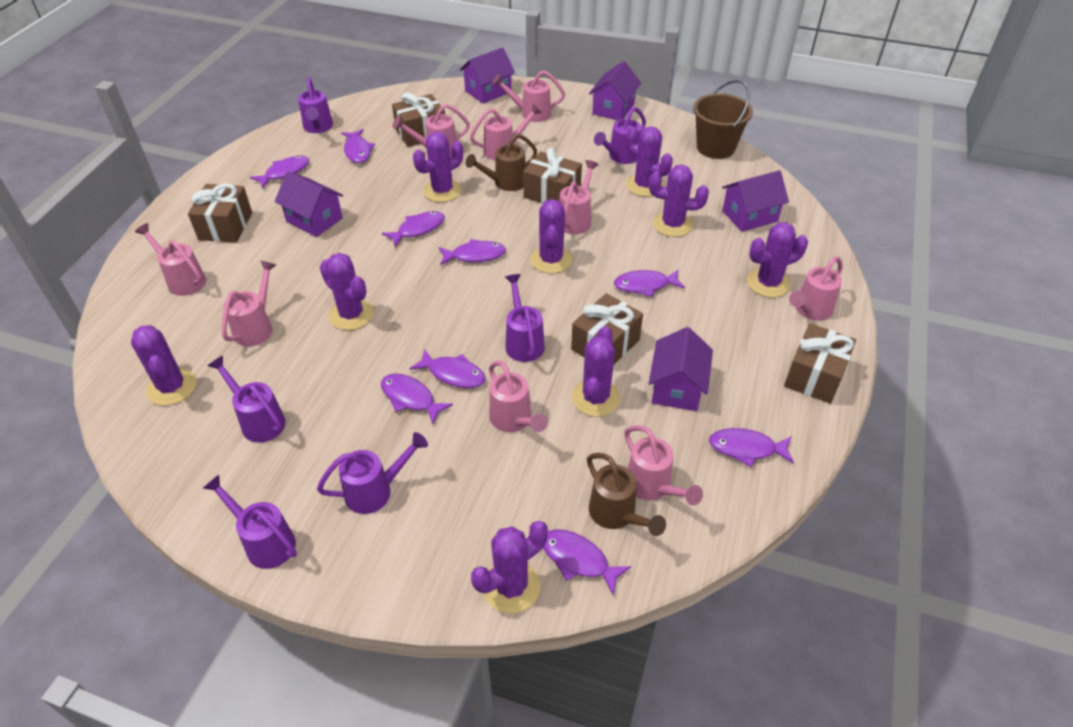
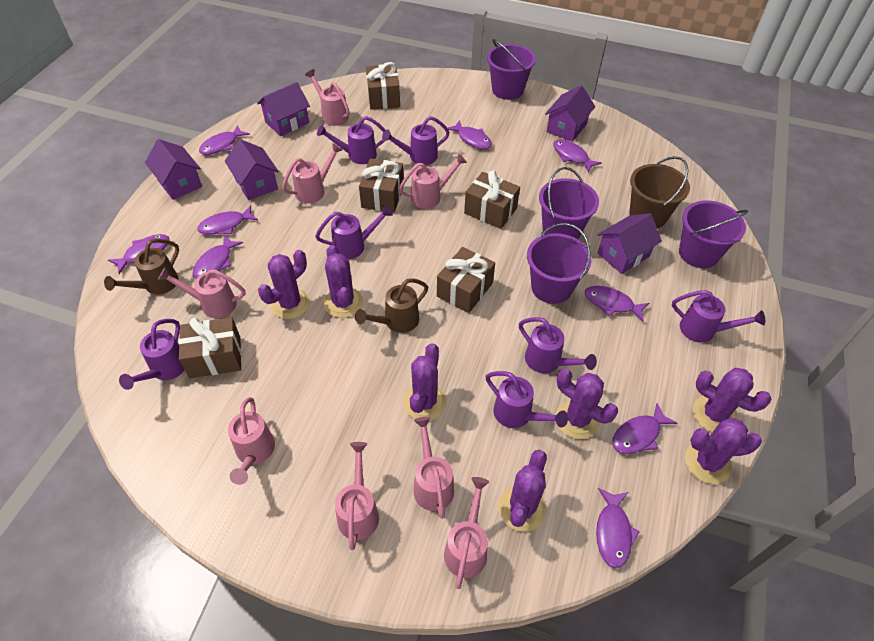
pink watering can: 9 -> 8
purple bucket: 0 -> 4
purple cactus: 9 -> 7
purple watering can: 6 -> 7

